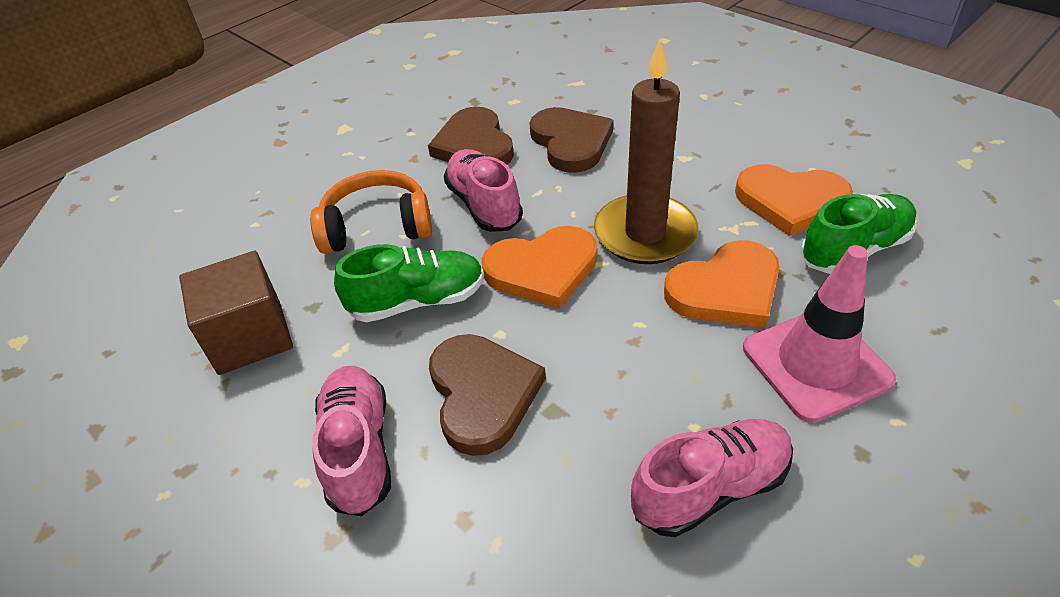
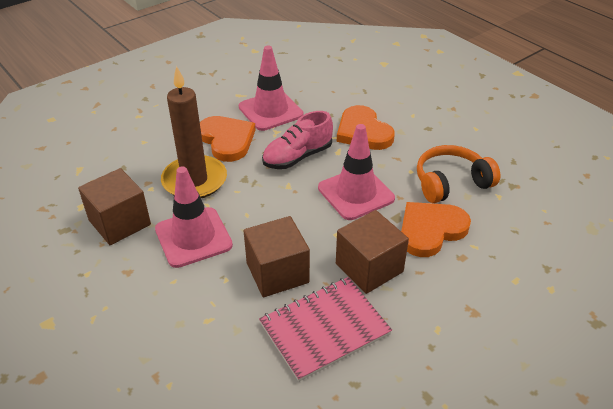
brown cube: 1 -> 3
brown heart: 3 -> 0
green shoe: 2 -> 0
pink notebook: 0 -> 1
pink shoe: 3 -> 1
pink traffic cone: 1 -> 3

